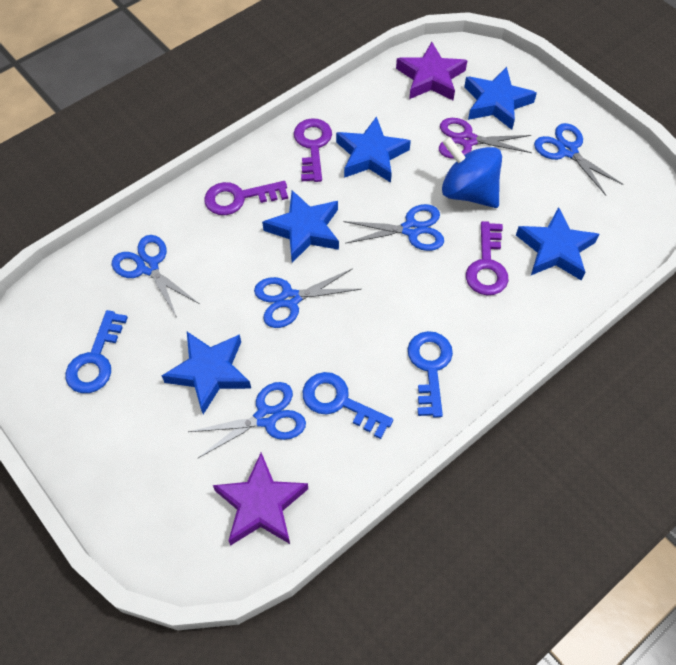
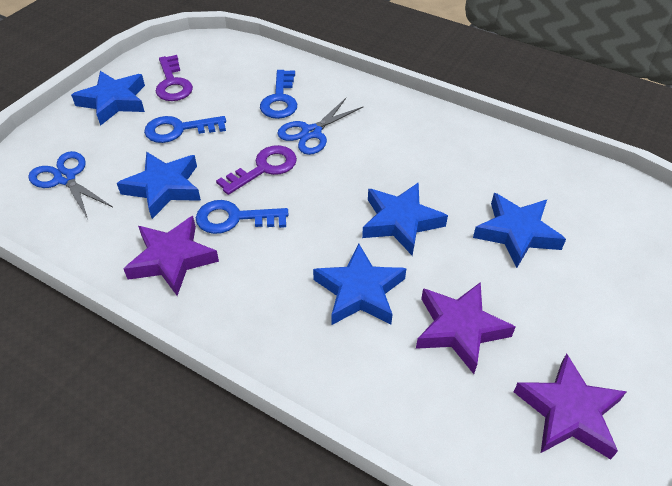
blue scissors: 5 -> 2
blue spinning top: 1 -> 0
purple key: 3 -> 2
purple scissors: 1 -> 0
purple star: 2 -> 3

